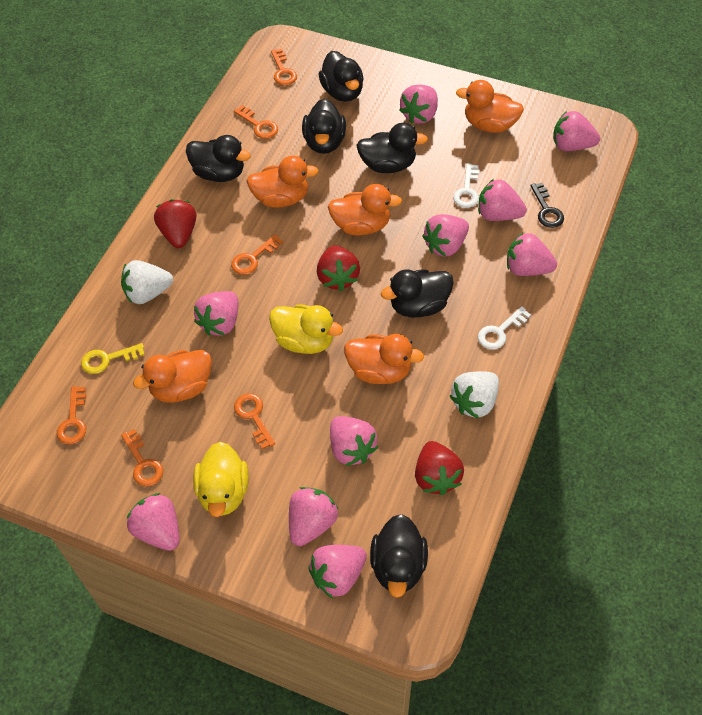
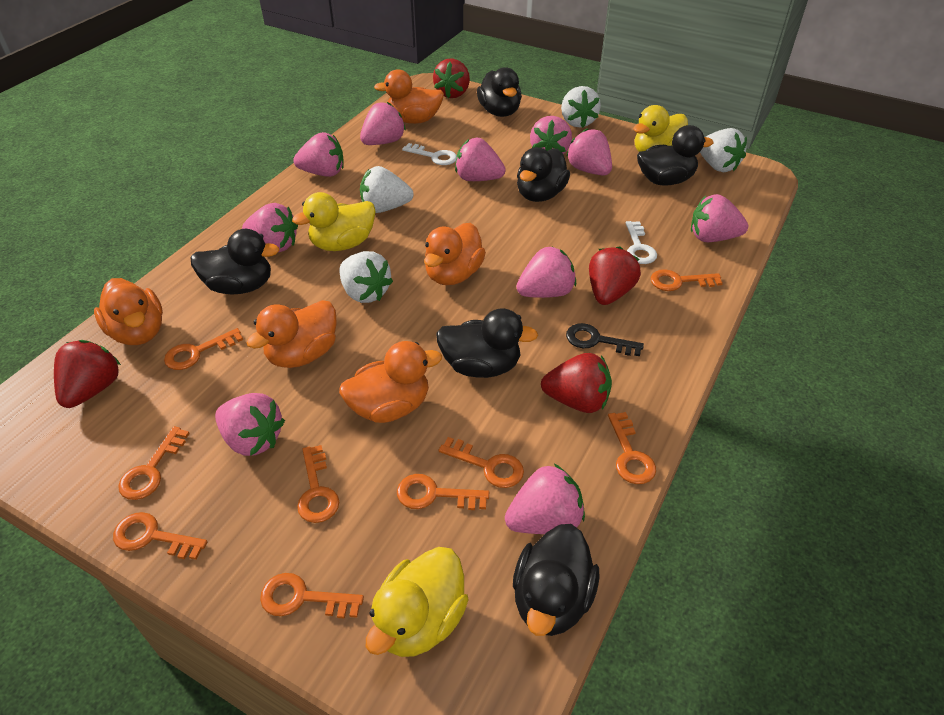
orange key: 6 -> 9
red strawberry: 3 -> 4
white strawberry: 2 -> 4
yellow duck: 2 -> 3
yellow key: 1 -> 0

